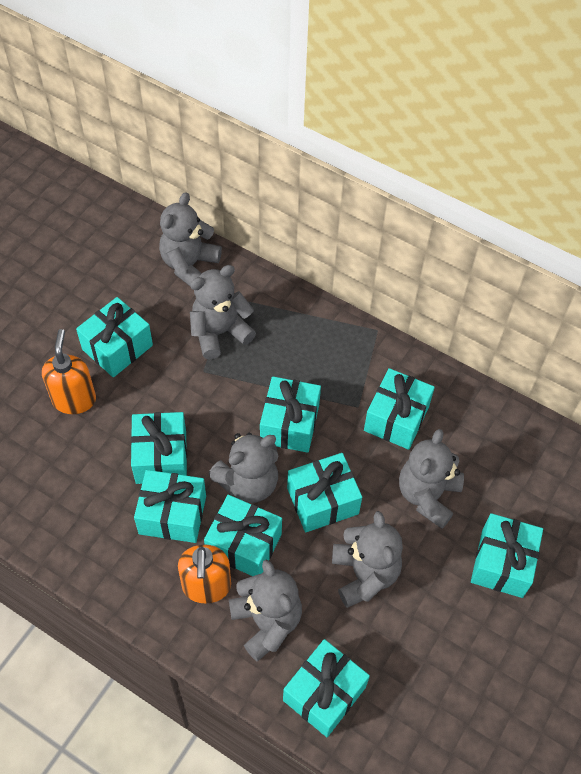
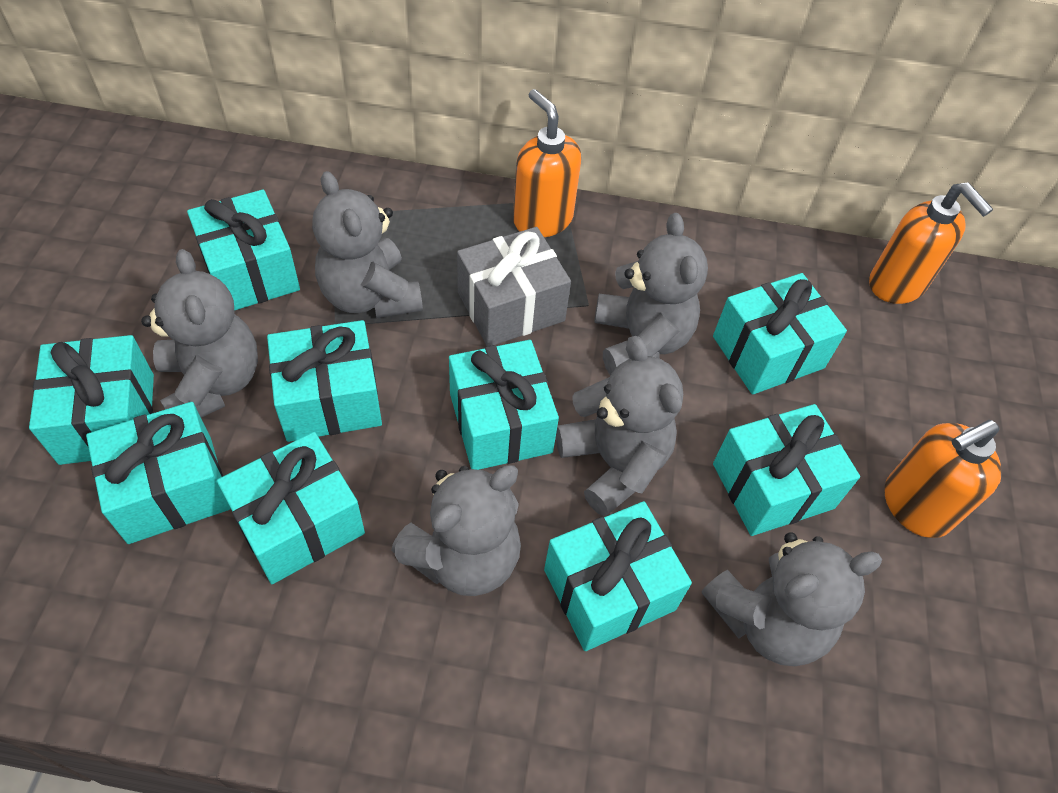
grey gift: 0 -> 1
orange soap dispenser: 2 -> 3

